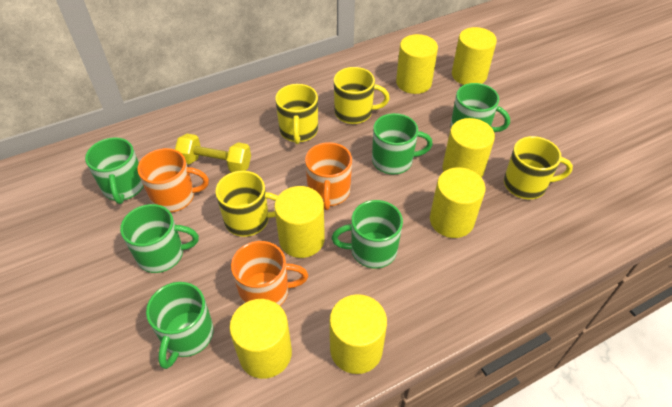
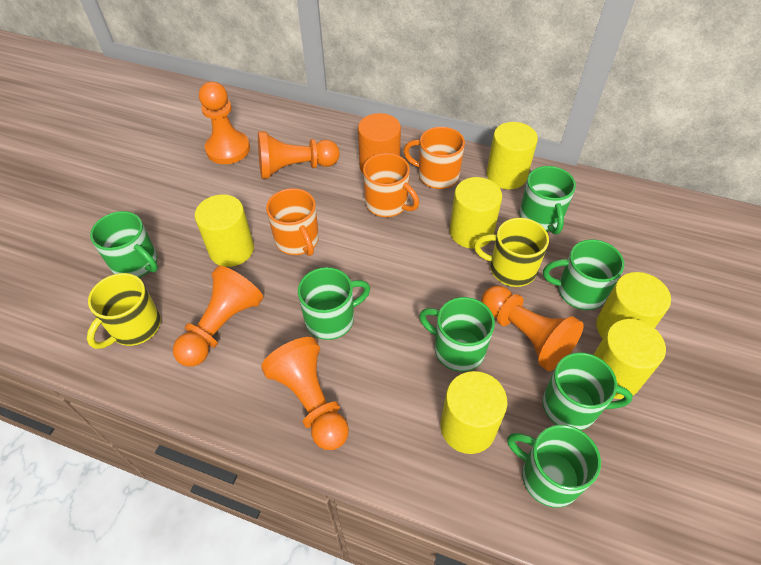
green mug: 6 -> 7
orange cylinder: 0 -> 1
orange pawn: 0 -> 5
yellow cylinder: 7 -> 6
yellow dumbbell: 1 -> 0
yellow mug: 4 -> 2

